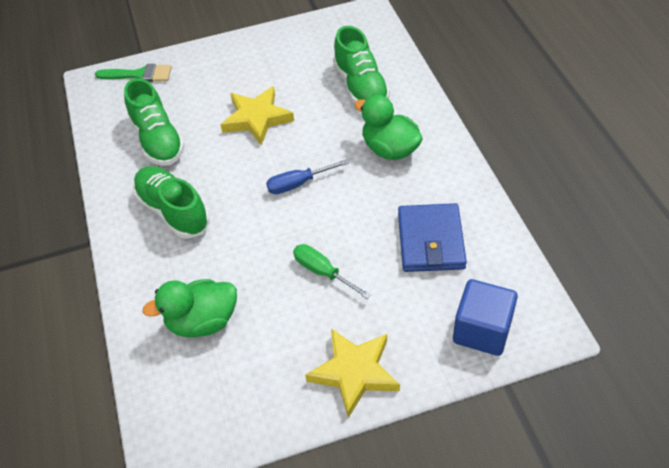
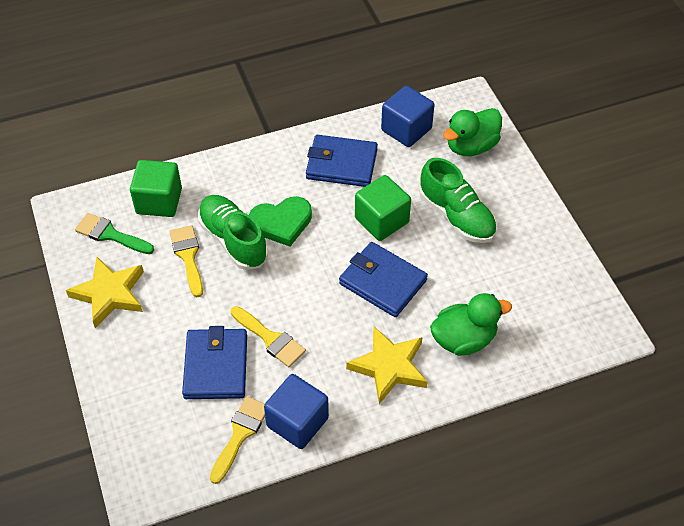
blue cube: 1 -> 2
blue screwdriver: 1 -> 0
blue wallet: 1 -> 3
green cube: 0 -> 2
green heart: 0 -> 1
green screwdriver: 1 -> 0
green shoe: 3 -> 2
yellow brush: 0 -> 3

